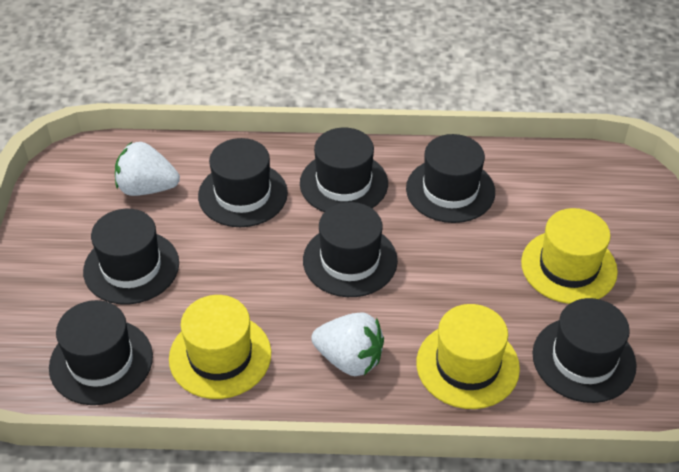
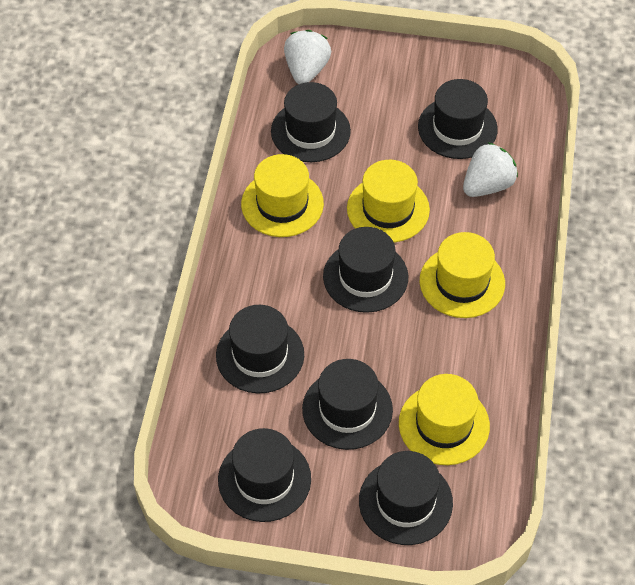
yellow hat: 3 -> 4

